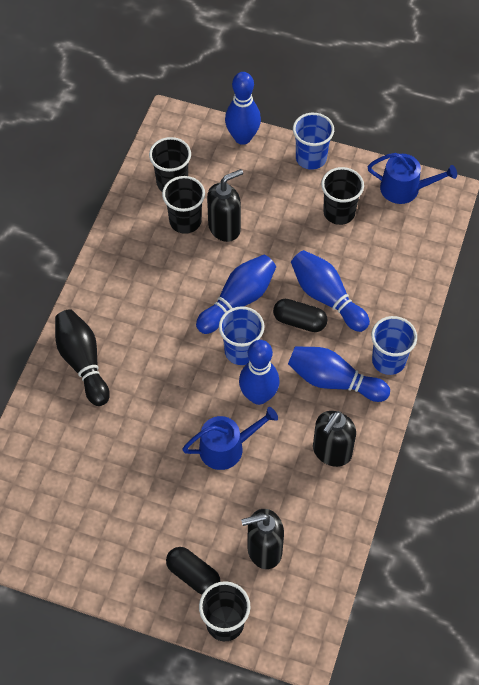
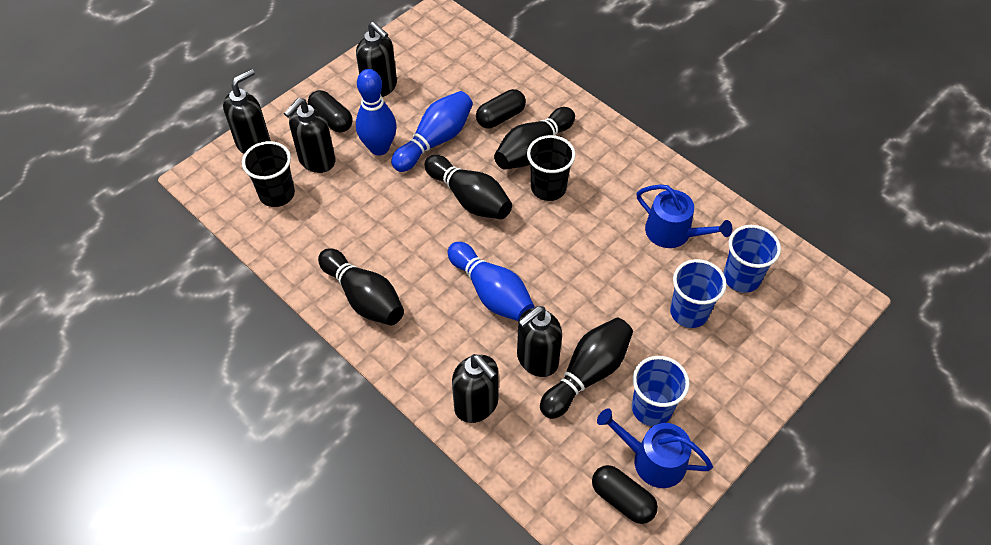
black bowling pin: 1 -> 4
black capsule: 2 -> 3
black cup: 4 -> 2
black soap dispenser: 3 -> 5
blue bowling pin: 5 -> 3

